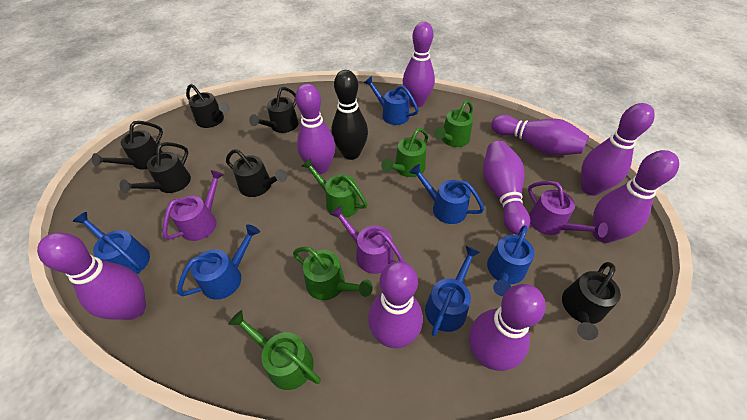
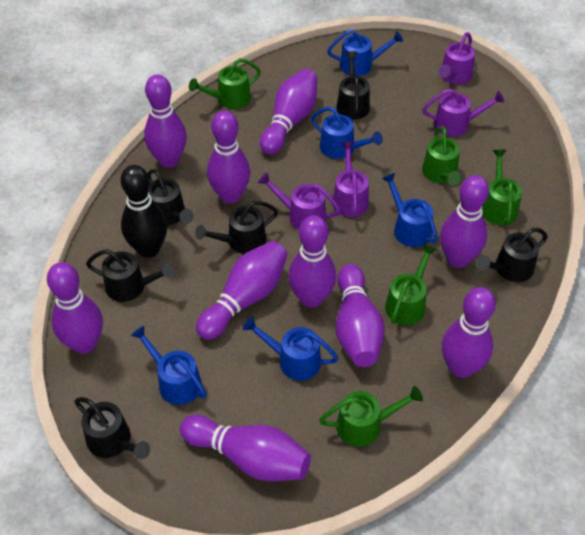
blue watering can: 6 -> 5
purple bowling pin: 9 -> 10
purple watering can: 3 -> 4

